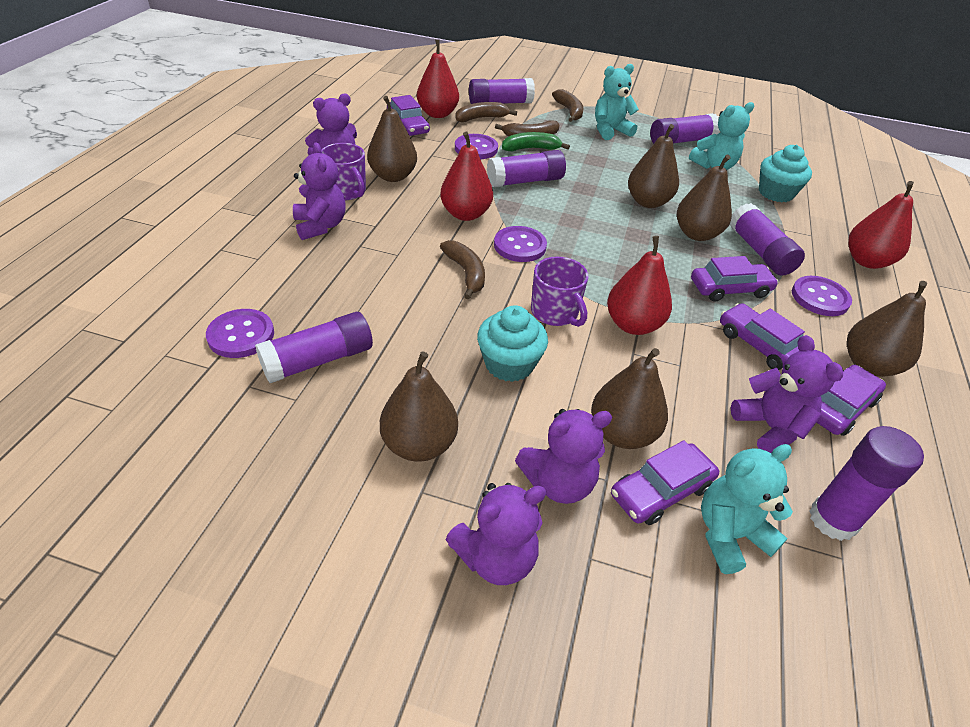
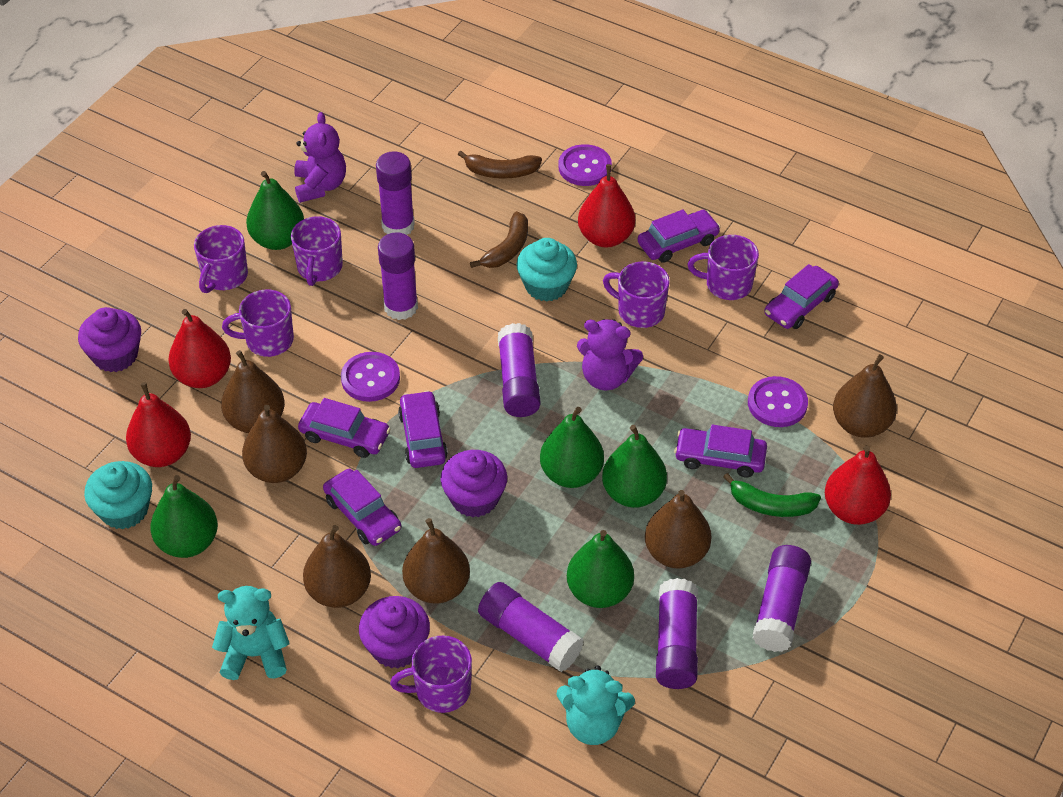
brown banana: 4 -> 2
green pear: 0 -> 5
purple button: 4 -> 3
purple car: 5 -> 6
purple cupcake: 0 -> 3
purple mug: 2 -> 6
purple teddy bear: 5 -> 2
turquoise teddy bear: 3 -> 2

